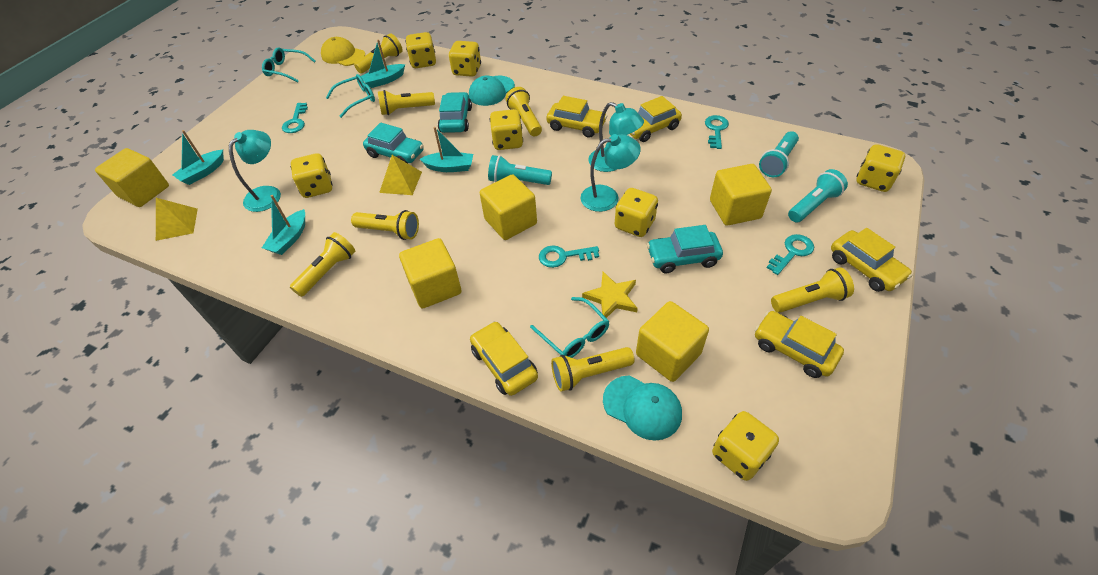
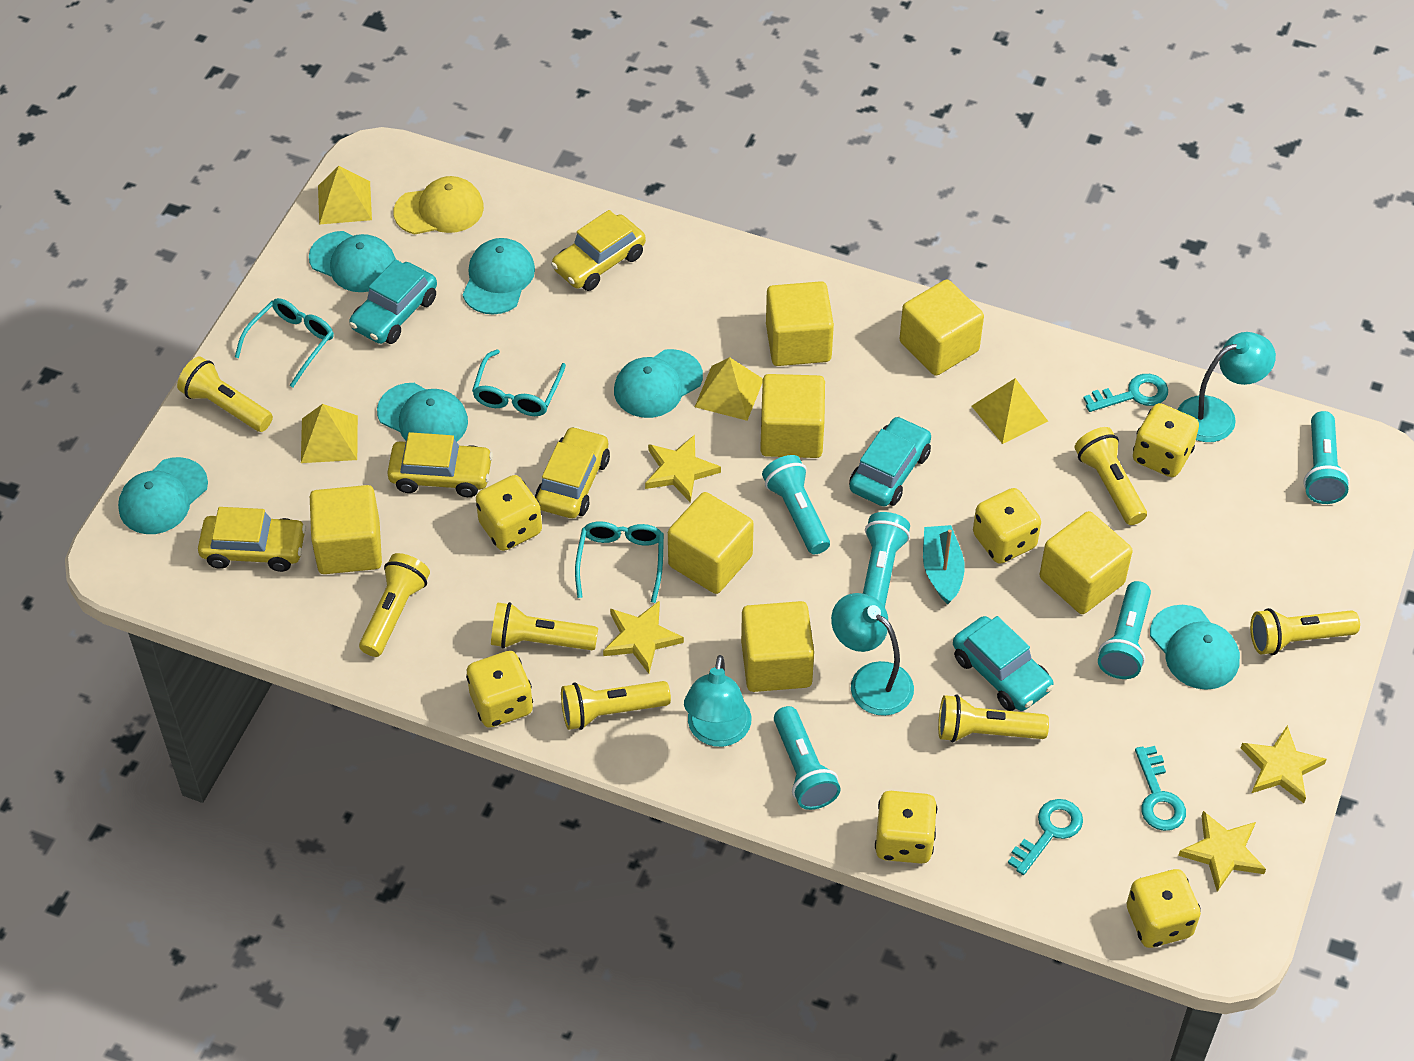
turquoise boat: 4 -> 1
turquoise cap: 2 -> 6
turquoise flashlight: 3 -> 5
turquoise key: 4 -> 3
yellow car: 5 -> 4
yellow cube: 5 -> 7
yellow dice: 7 -> 6
yellow pyramid: 2 -> 4
yellow star: 1 -> 4

